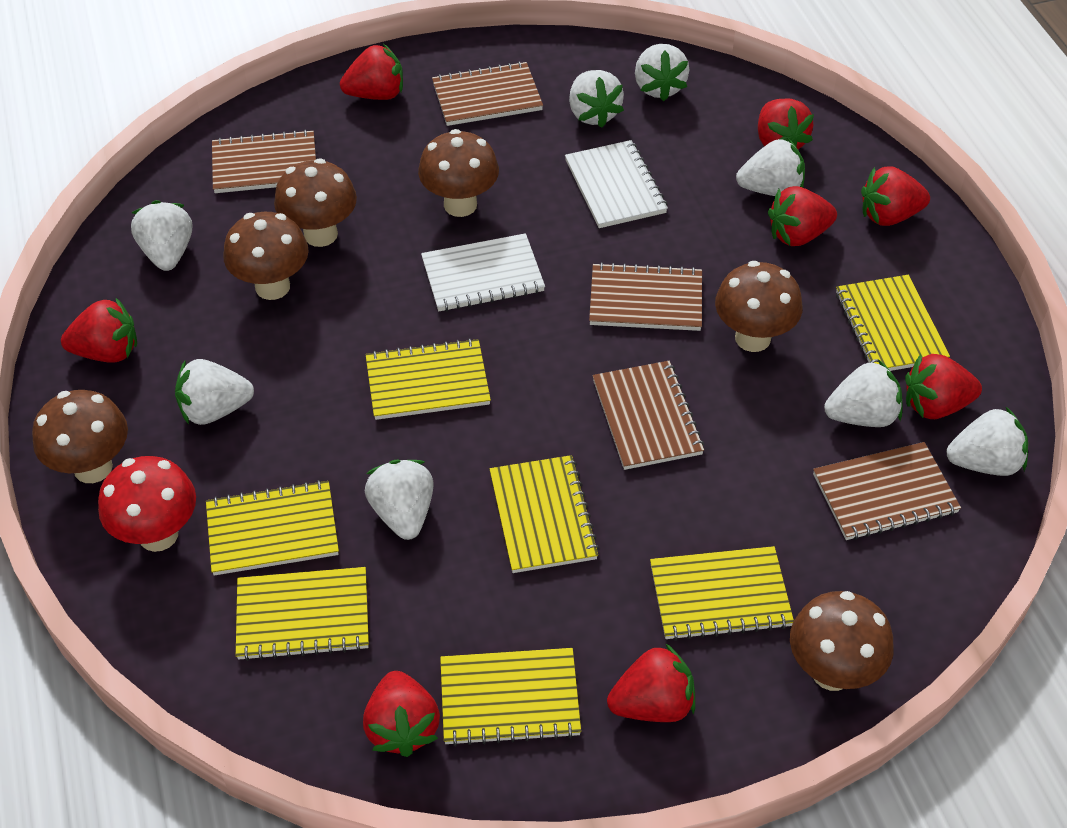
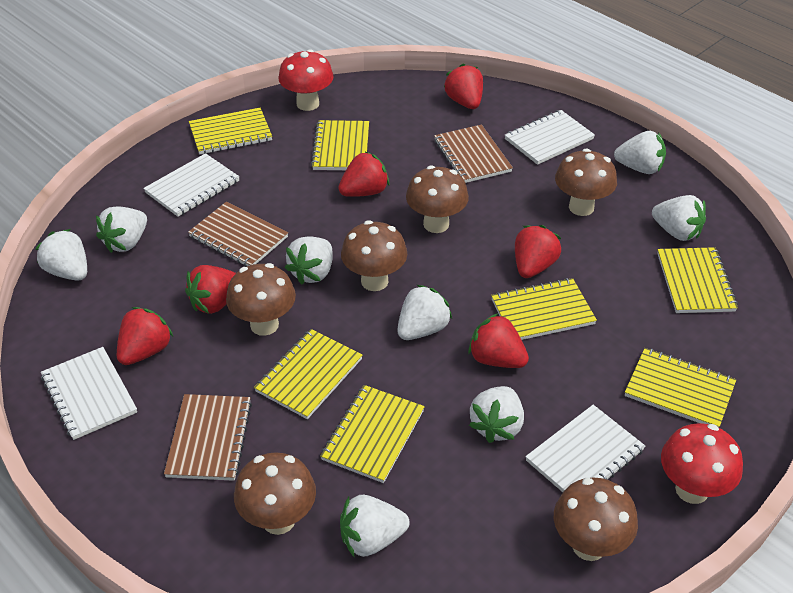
brown notebook: 5 -> 3
red mushroom: 1 -> 2
red strawberry: 8 -> 6
white notebook: 2 -> 4

